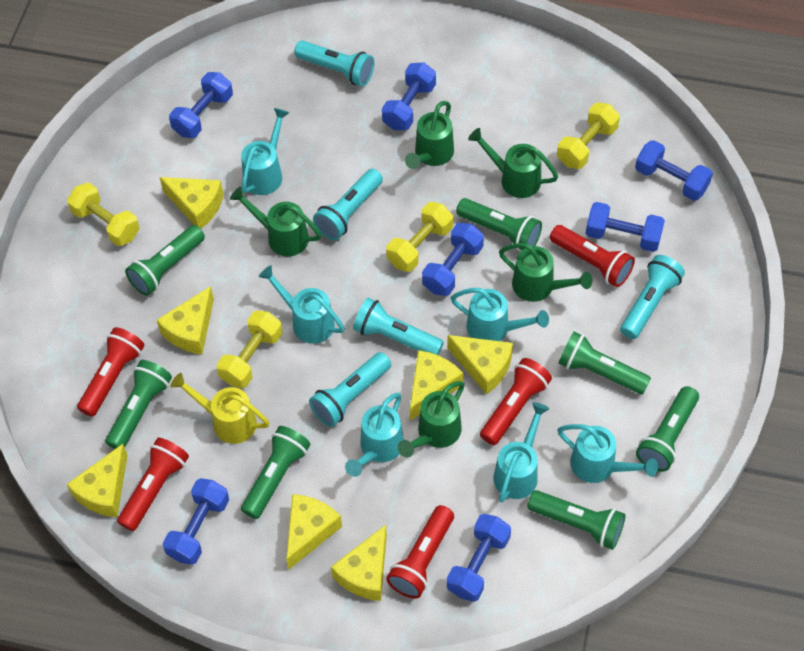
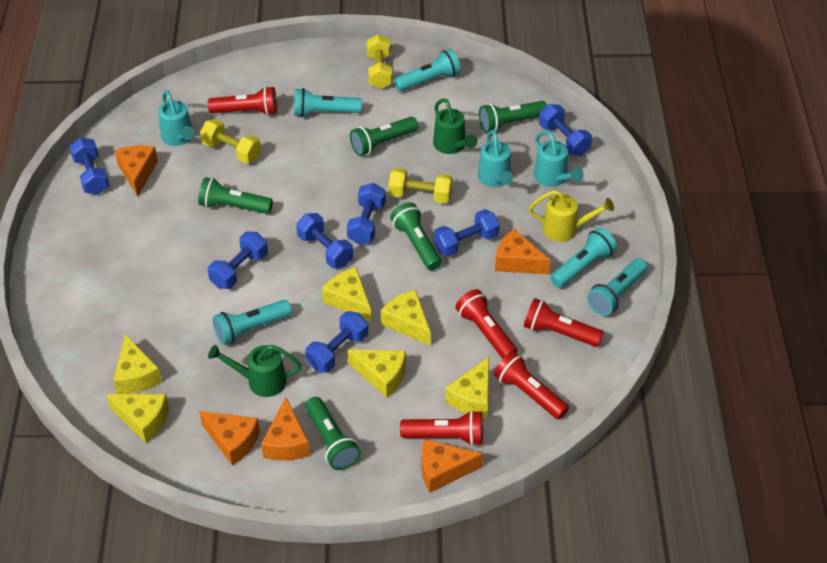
green flashlight: 7 -> 5
green watering can: 5 -> 2
orange cheese: 0 -> 5
turquoise watering can: 6 -> 3
yellow cheese: 7 -> 6
yellow dumbbell: 4 -> 3

